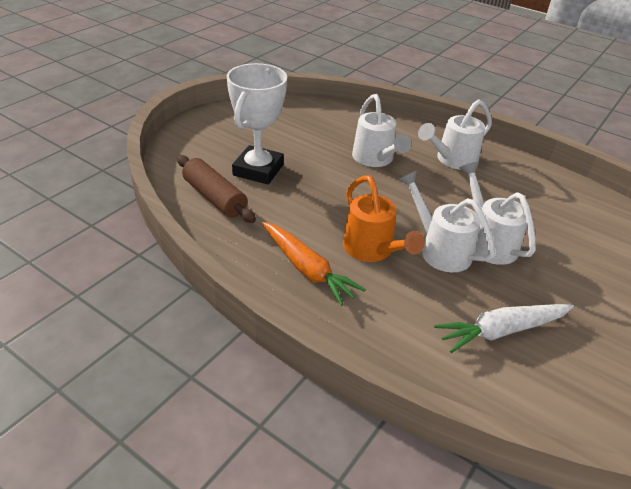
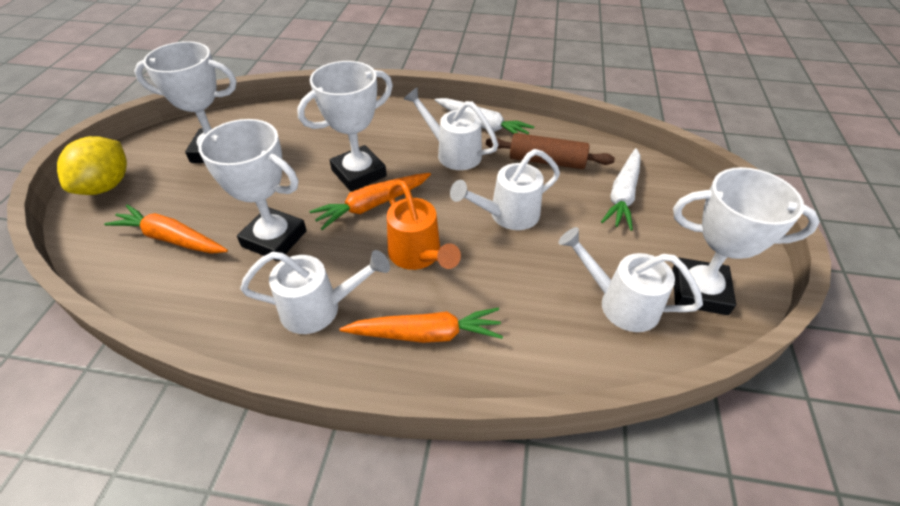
orange carrot: 1 -> 3
white carrot: 1 -> 2
white trophy: 1 -> 4
yellow lemon: 0 -> 1

